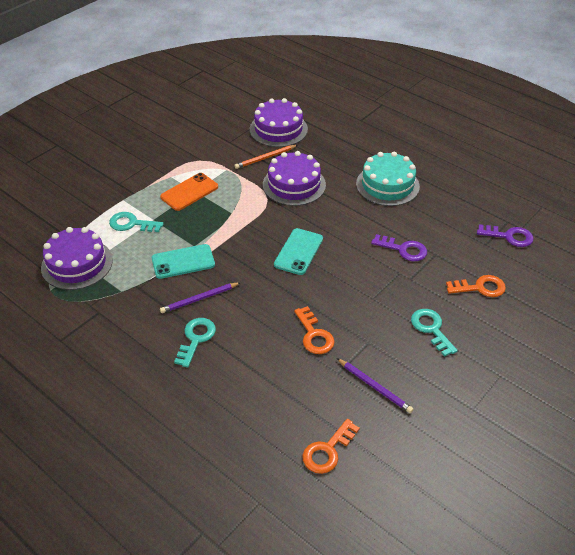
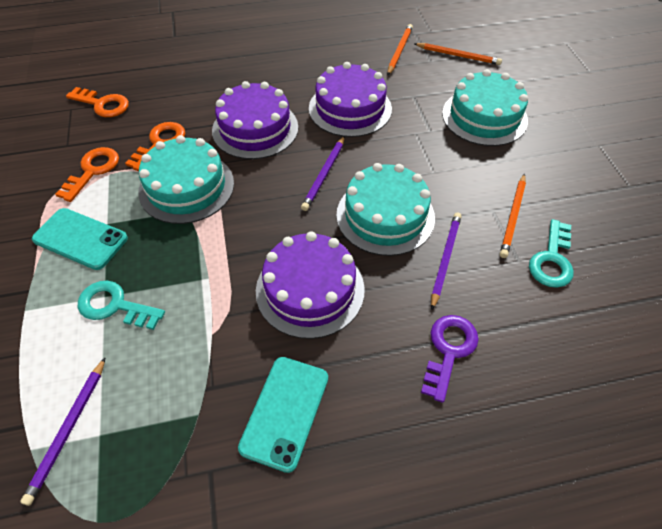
orange pencil: 1 -> 3
orange phone: 1 -> 0
purple key: 2 -> 1
purple pencil: 2 -> 3
turquoise cake: 1 -> 3
turquoise key: 3 -> 2

